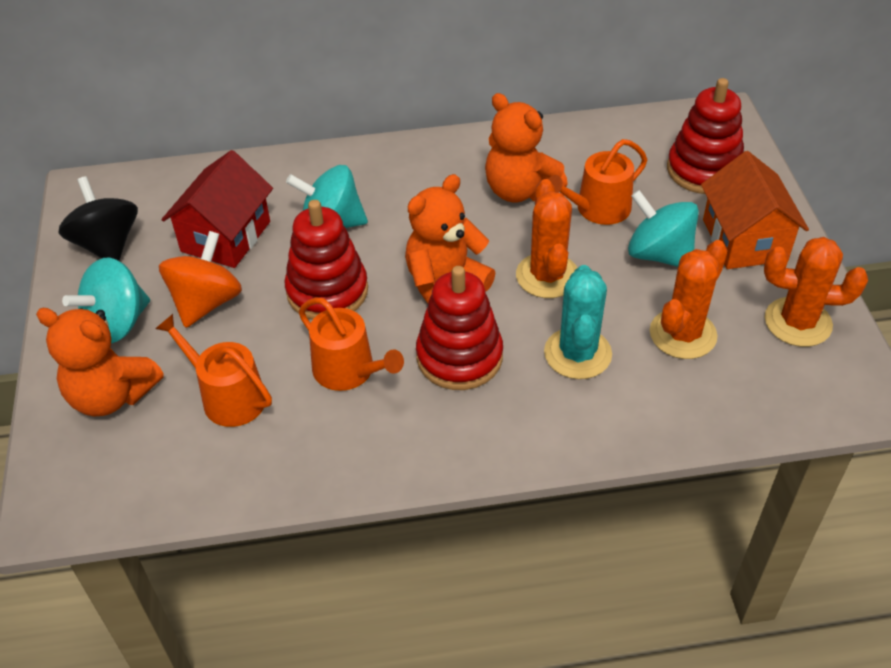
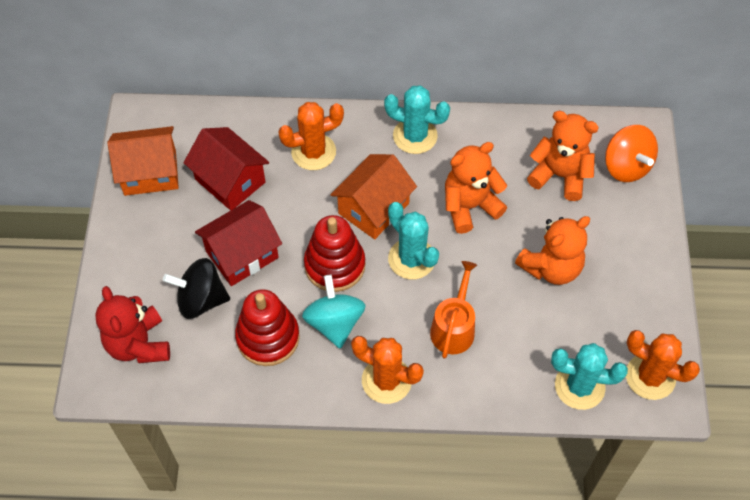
orange house: 1 -> 2
orange watering can: 3 -> 1
red house: 1 -> 2
red stacking toy: 3 -> 2
red teddy bear: 0 -> 1
turquoise cactus: 1 -> 3
turquoise spinning top: 3 -> 1

